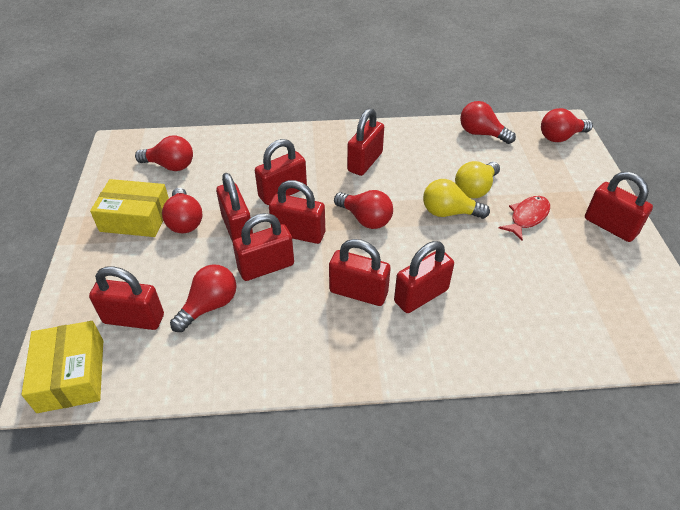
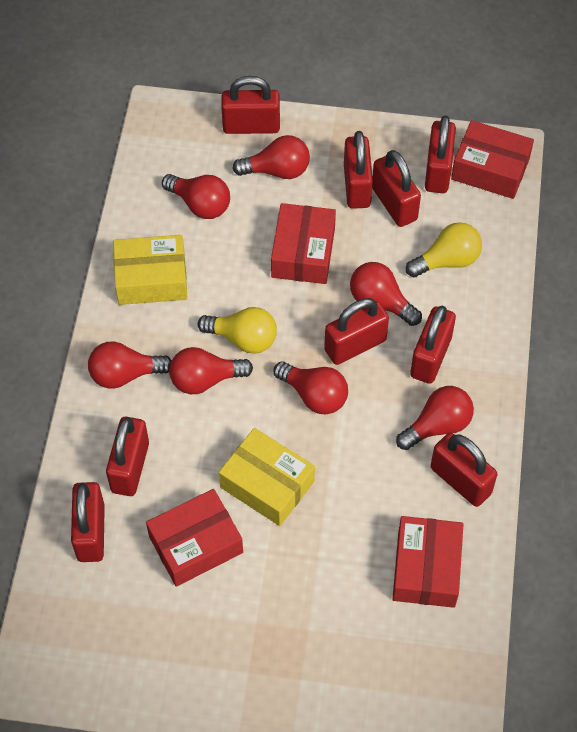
red box: 0 -> 4
red fish: 1 -> 0
red light bulb: 6 -> 7

